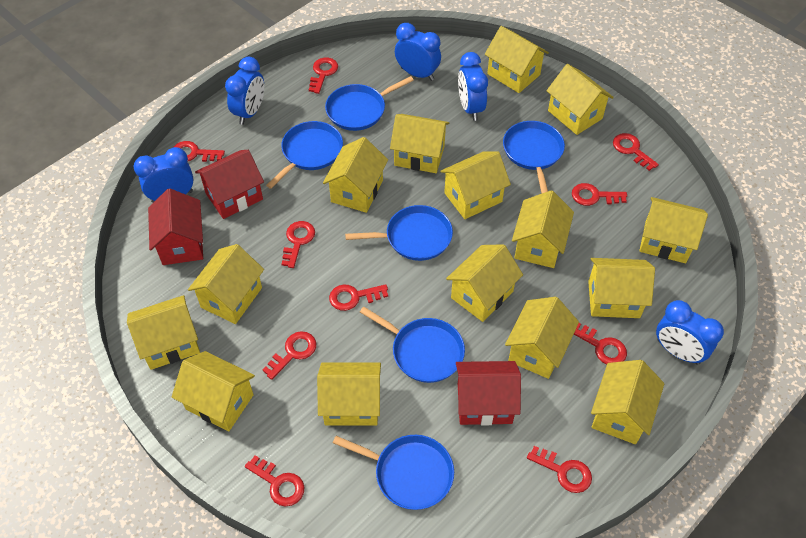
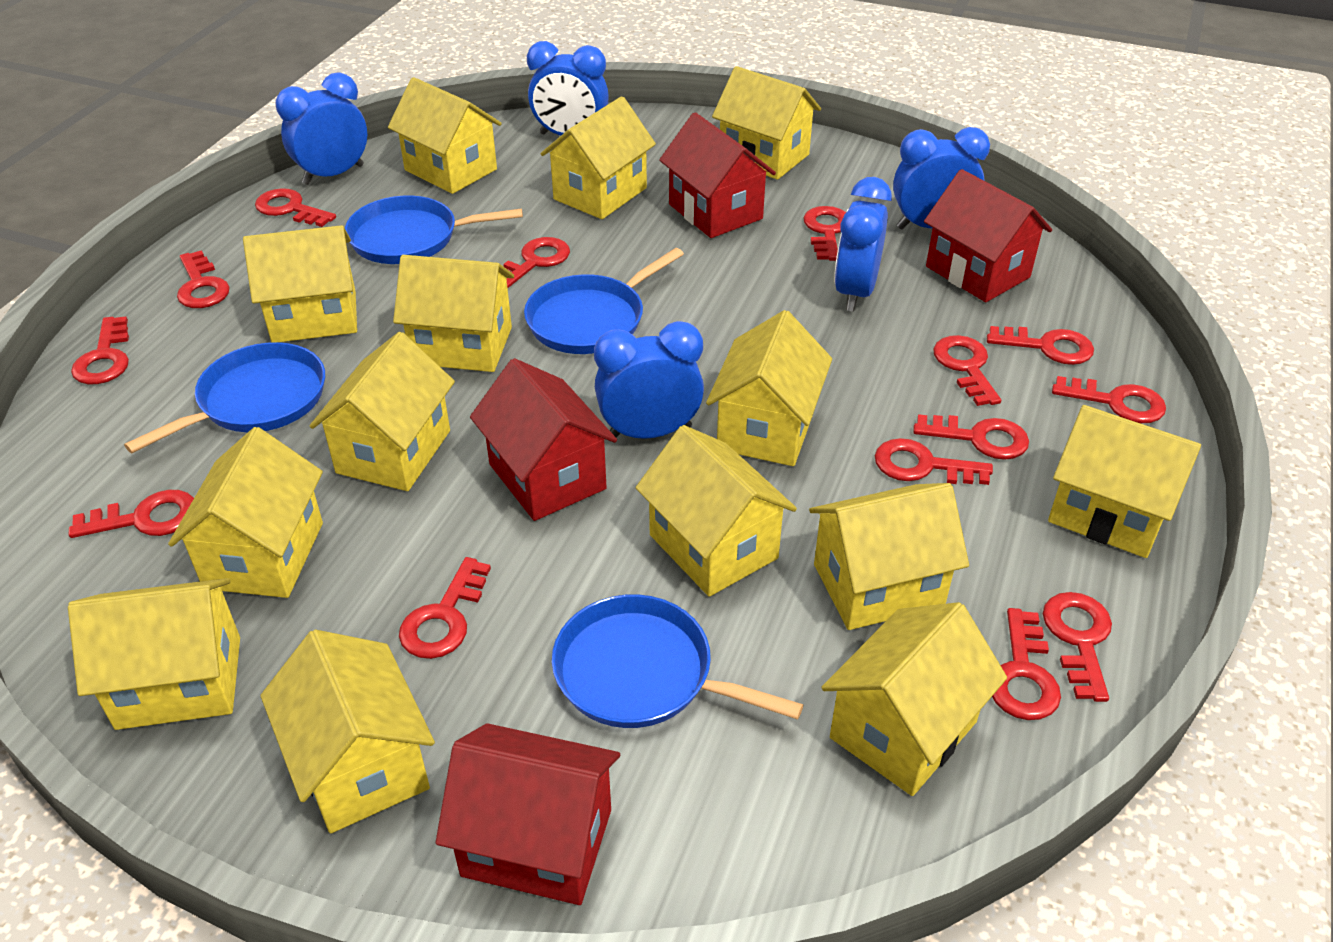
blue pan: 6 -> 4
red house: 3 -> 4
red key: 10 -> 14
yellow house: 15 -> 14

